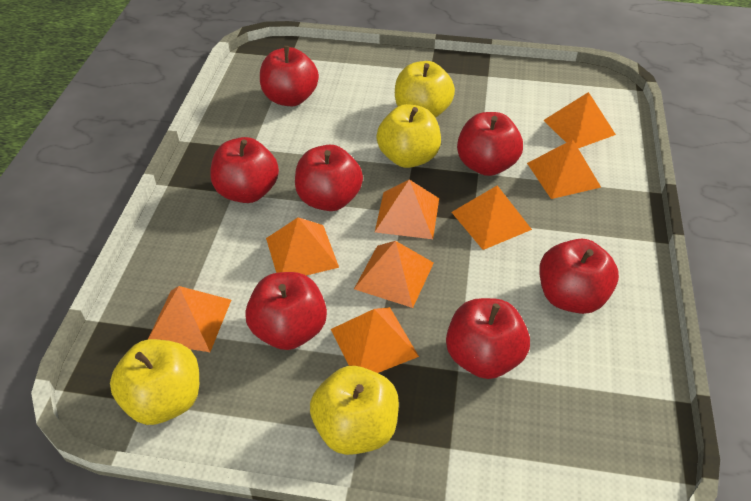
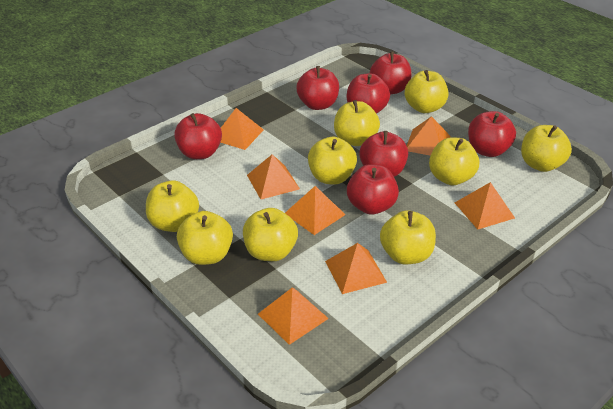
orange pyramid: 8 -> 7
yellow apple: 4 -> 9

